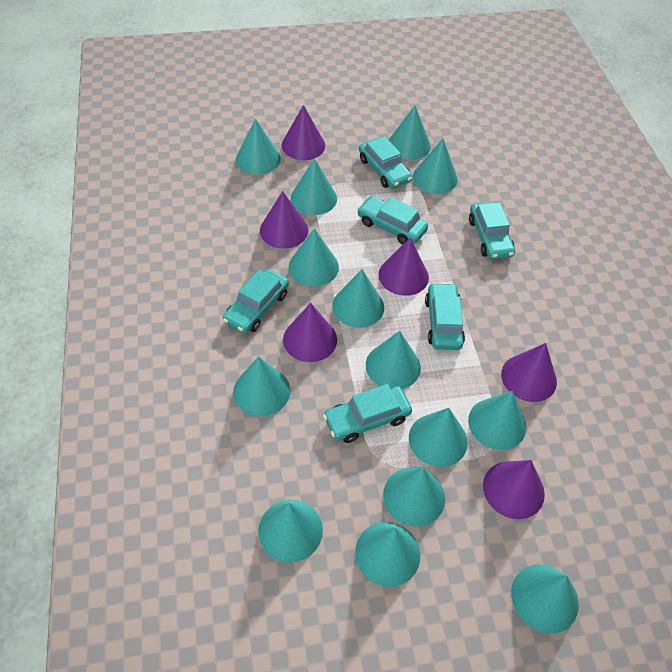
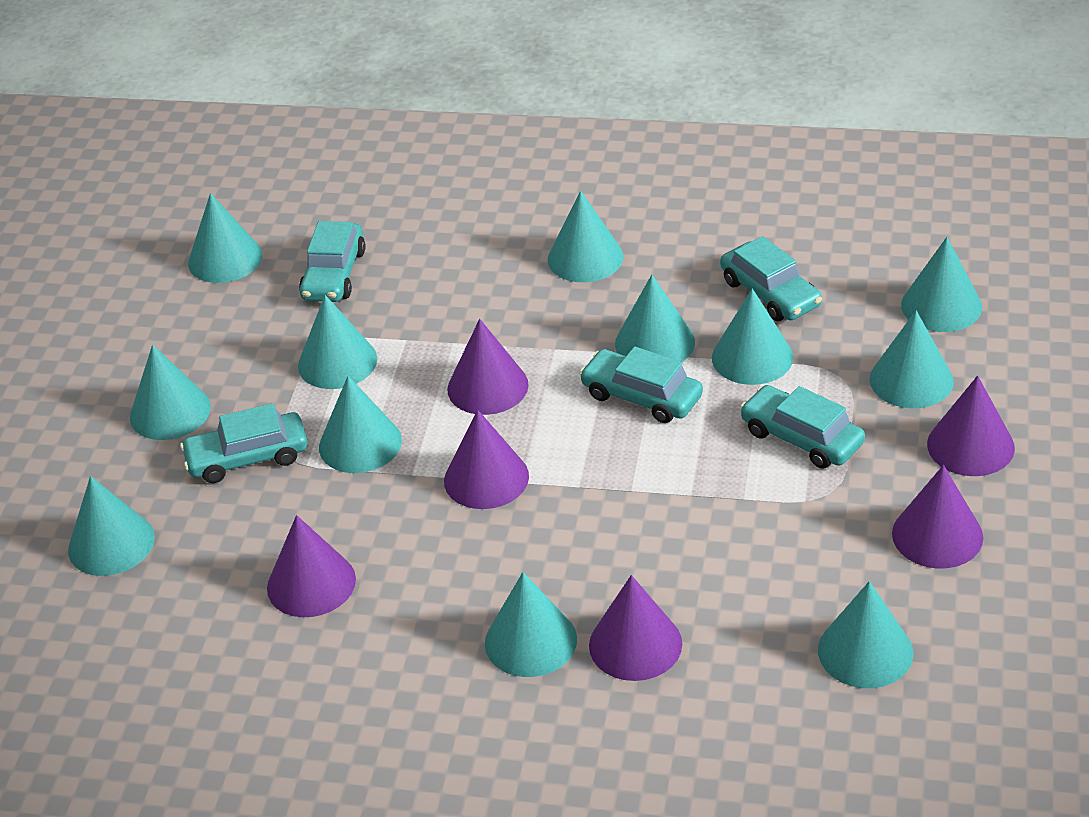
turquoise car: 6 -> 5
turquoise cone: 14 -> 12

